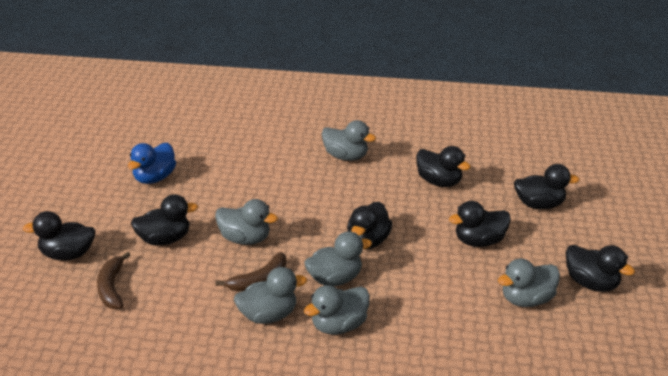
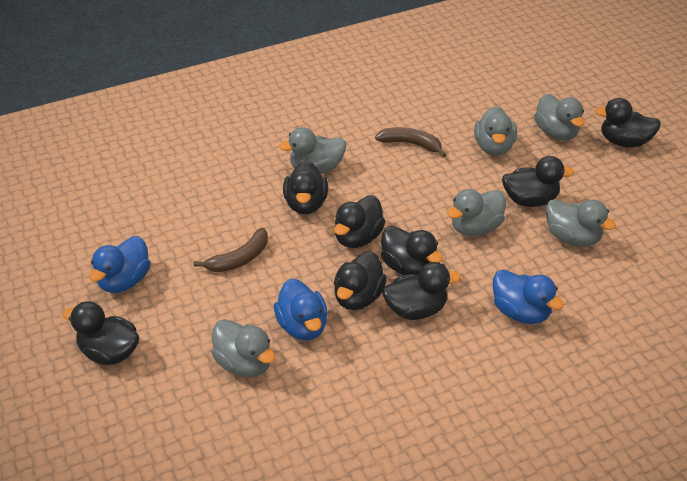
black duck: 7 -> 8
blue duck: 1 -> 3

